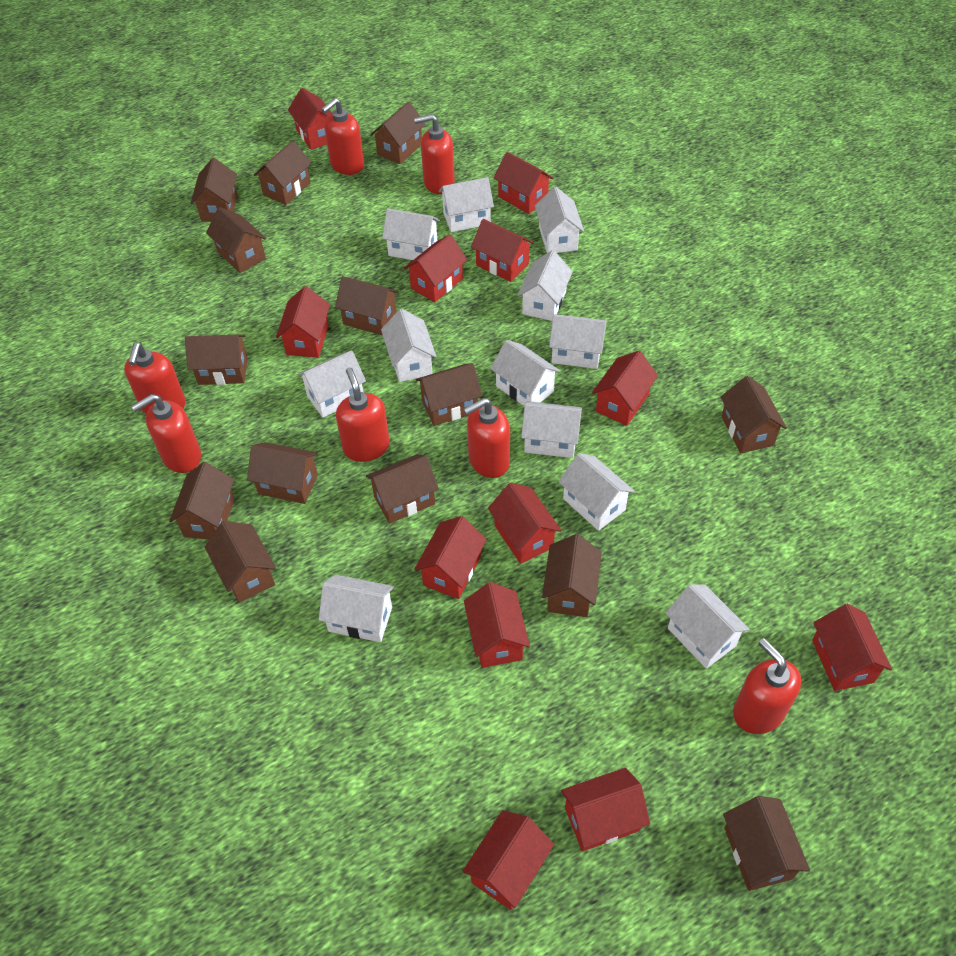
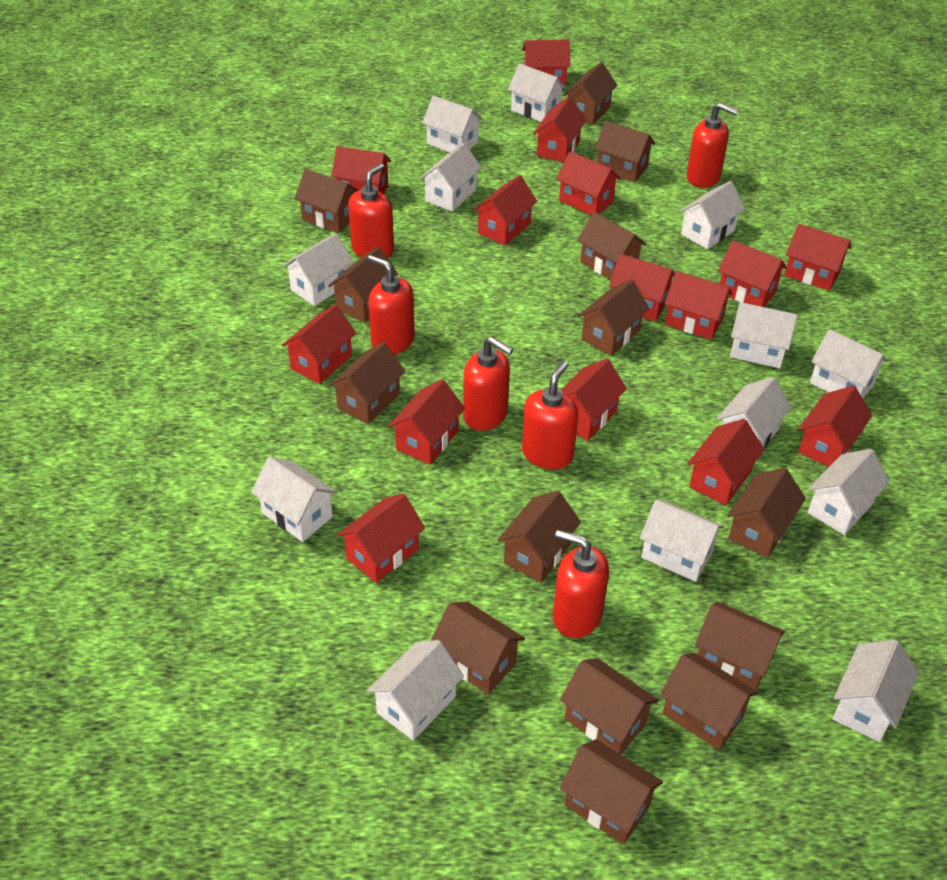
red house: 12 -> 15
red soap dispenser: 7 -> 6
white house: 12 -> 13

